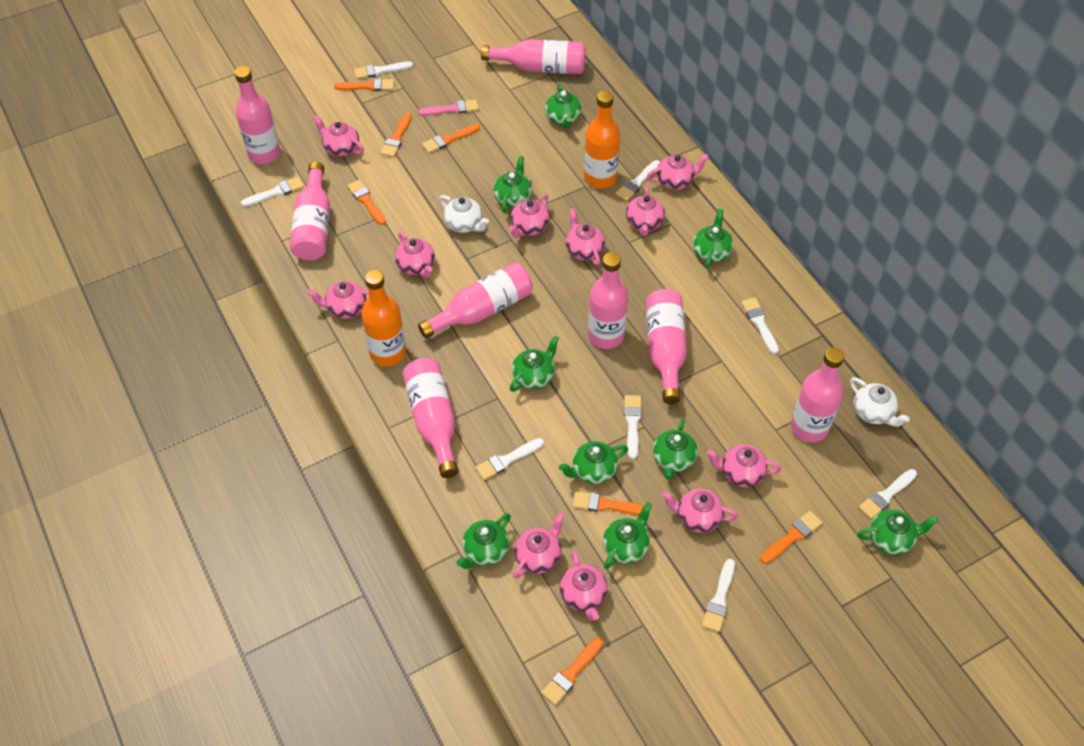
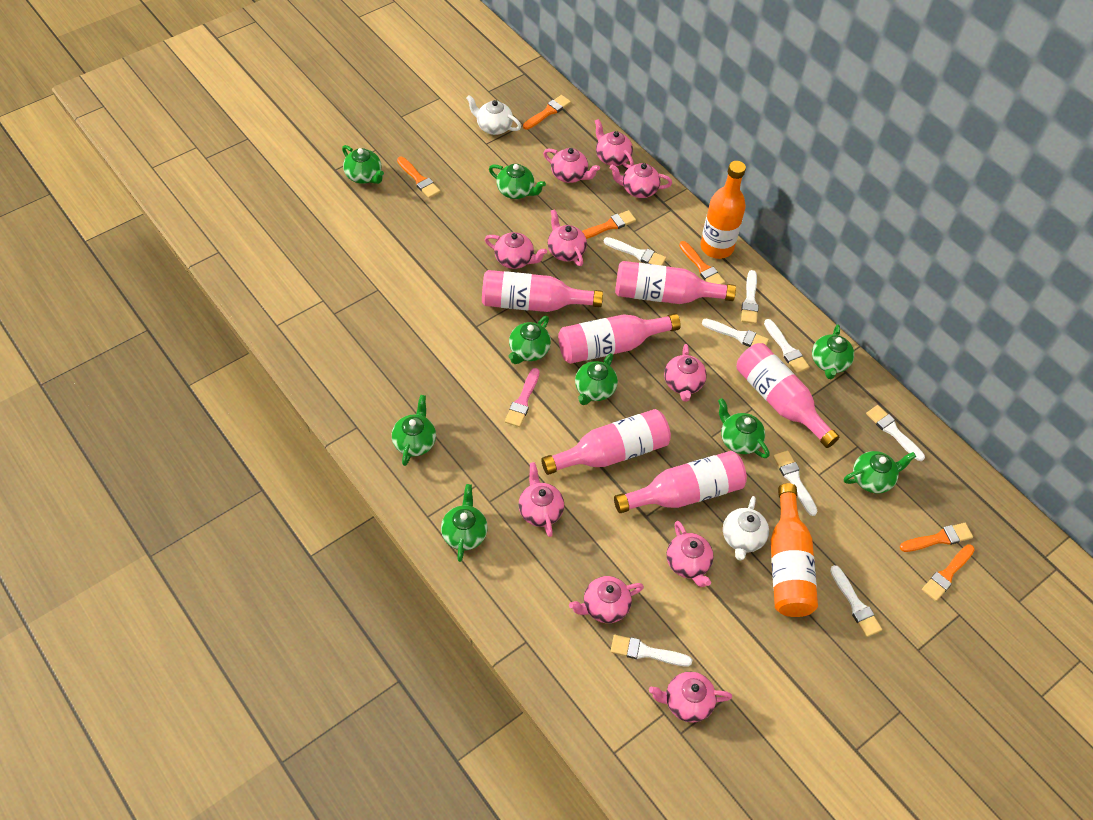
orange brush: 7 -> 6
pink bottle: 8 -> 6
pink teapot: 11 -> 10

